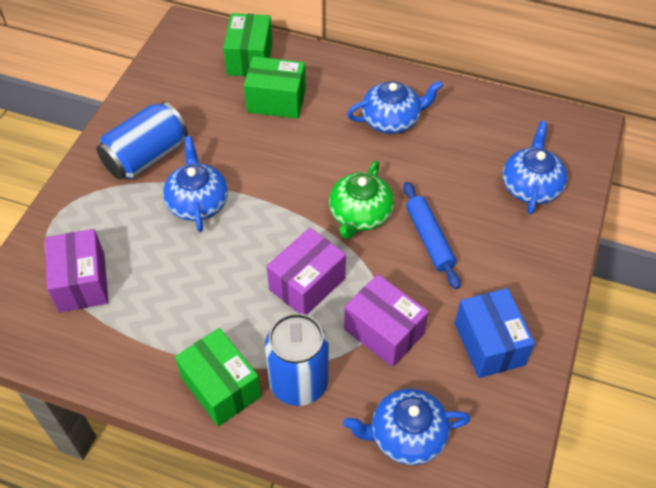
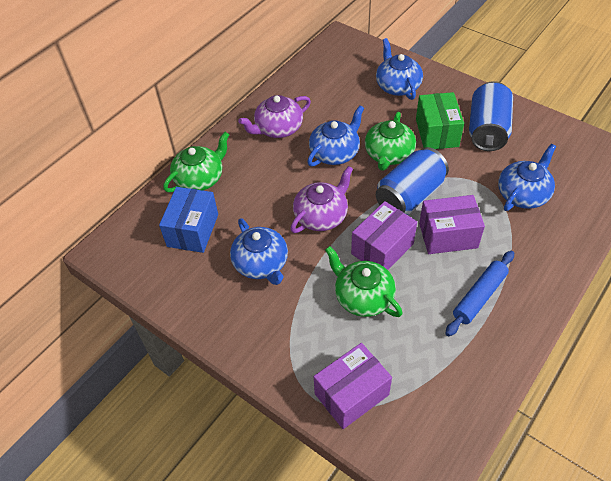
green box: 3 -> 1
green teapot: 1 -> 3
purple teapot: 0 -> 2

